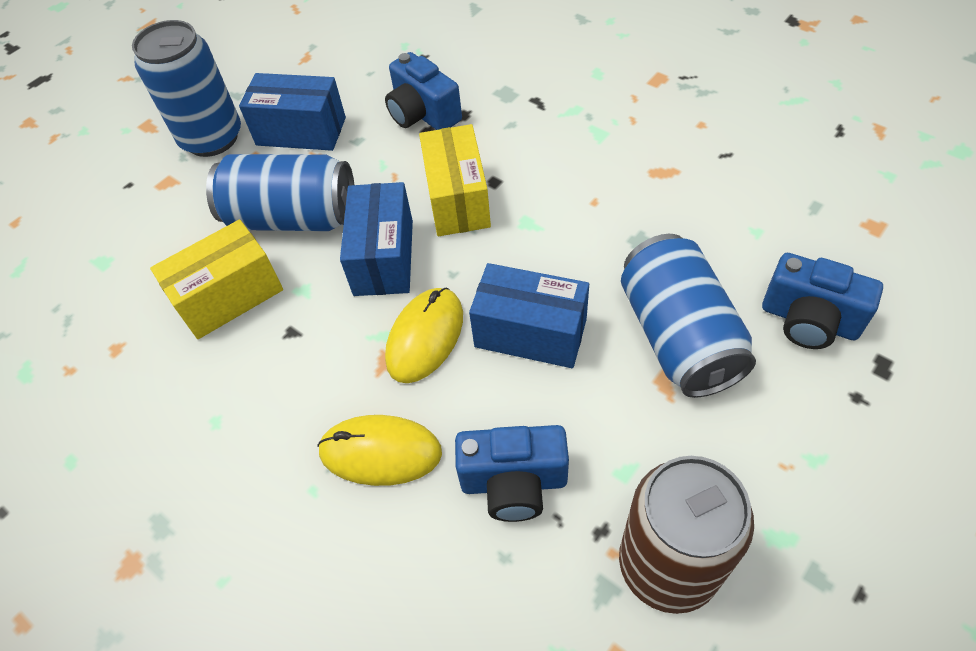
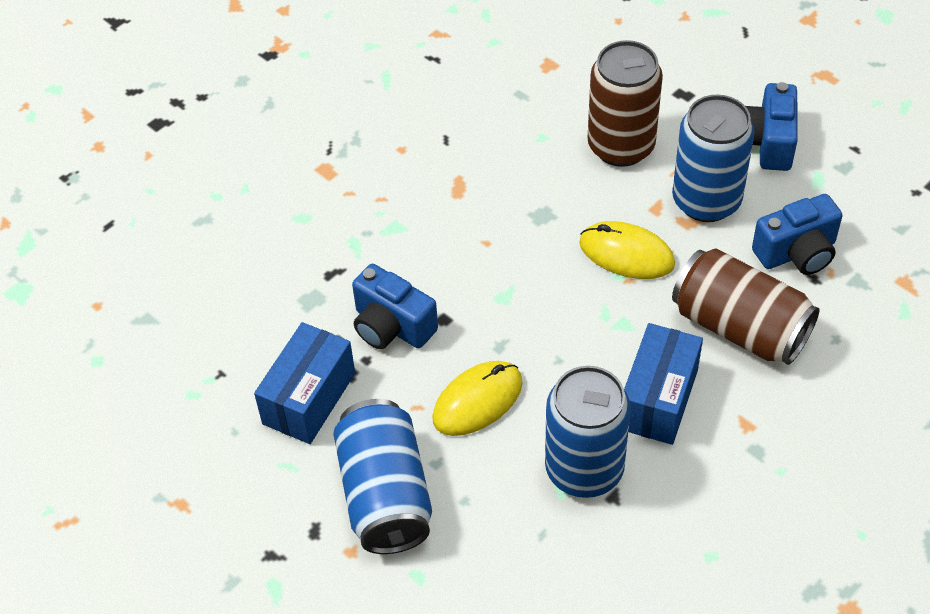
blue box: 3 -> 2
brown can: 1 -> 2
yellow box: 2 -> 0

